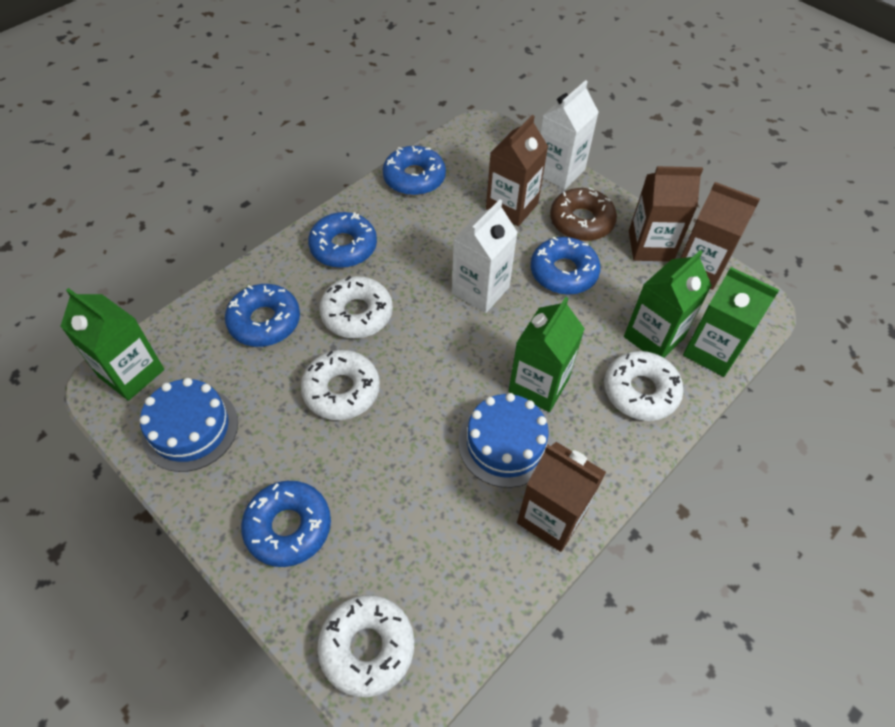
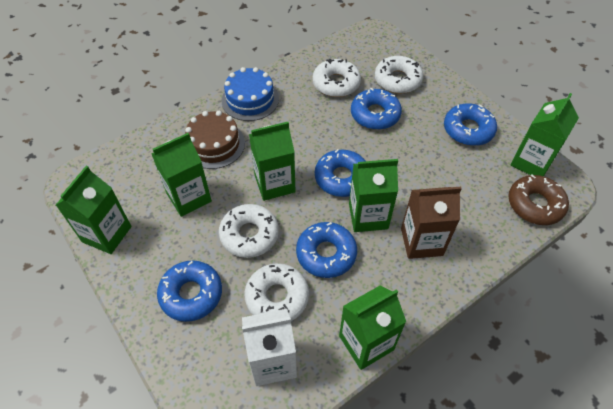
blue cake: 2 -> 1
brown cake: 0 -> 1
brown carton: 4 -> 1
green carton: 4 -> 6
white carton: 2 -> 1

